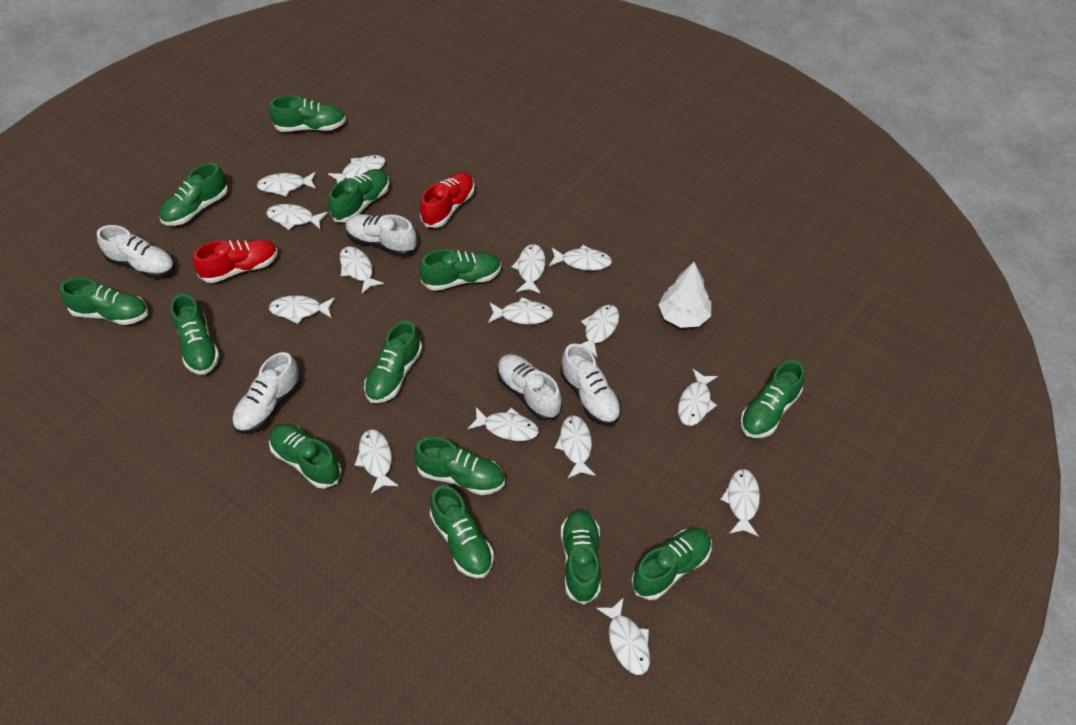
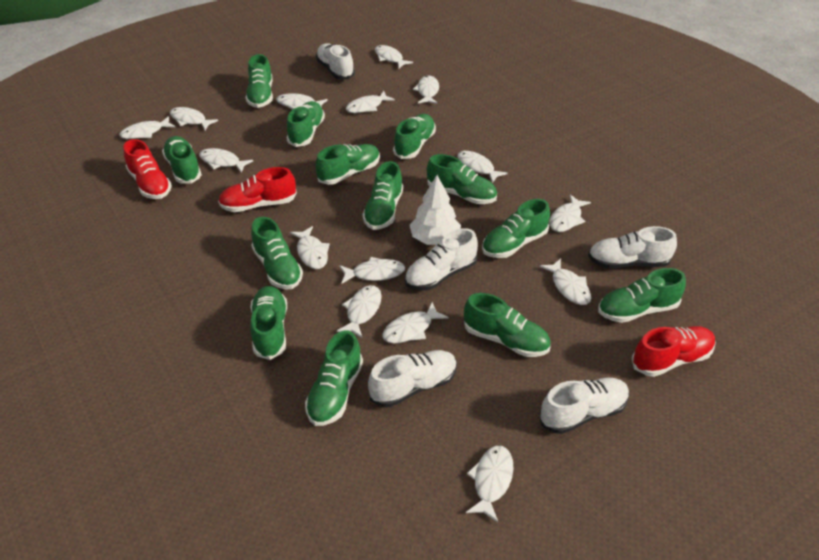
red shoe: 2 -> 3

